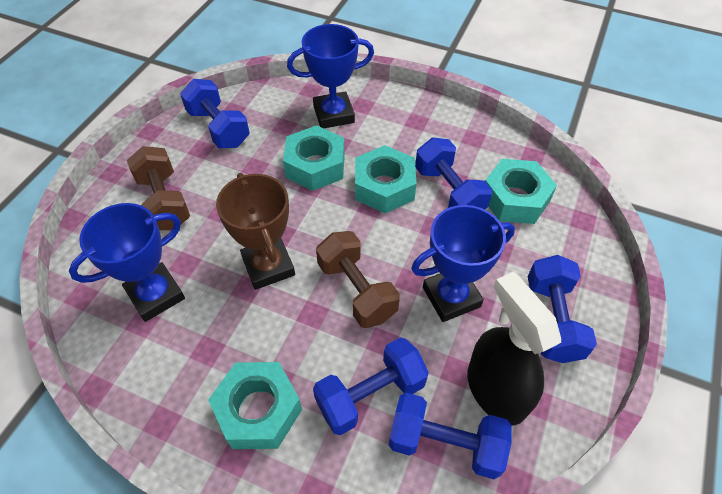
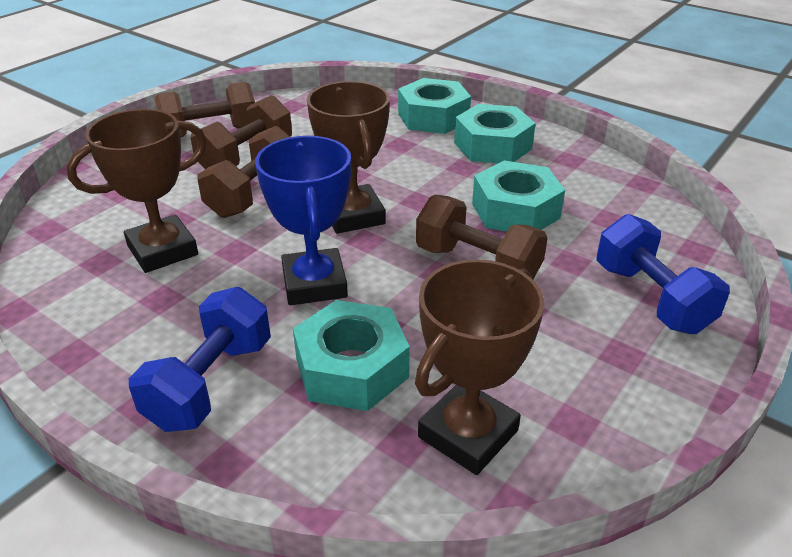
black spray bottle: 1 -> 0
blue dumbbell: 5 -> 2
blue trophy: 3 -> 1
brown dumbbell: 2 -> 4
brown trophy: 1 -> 3

